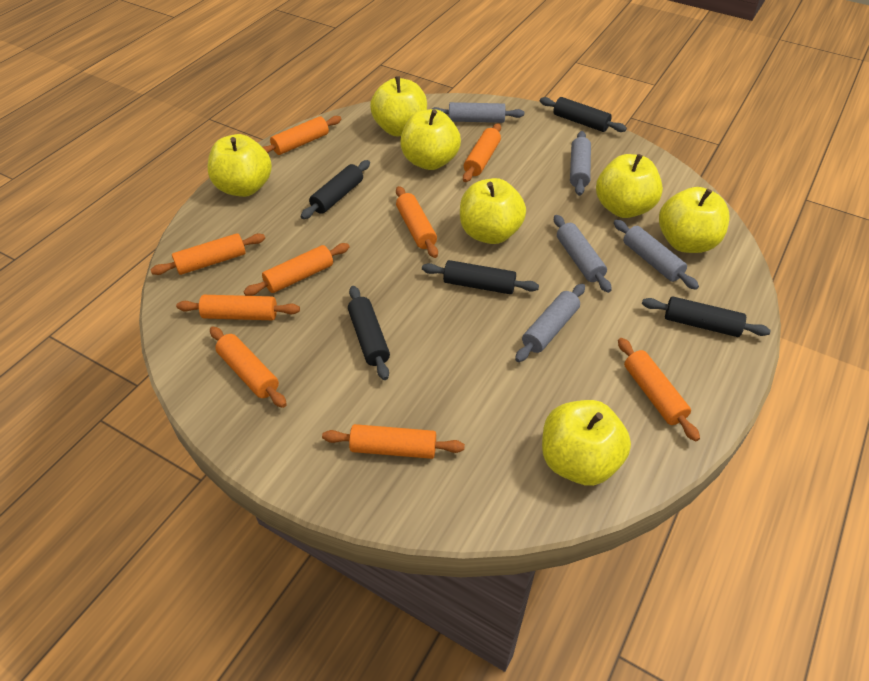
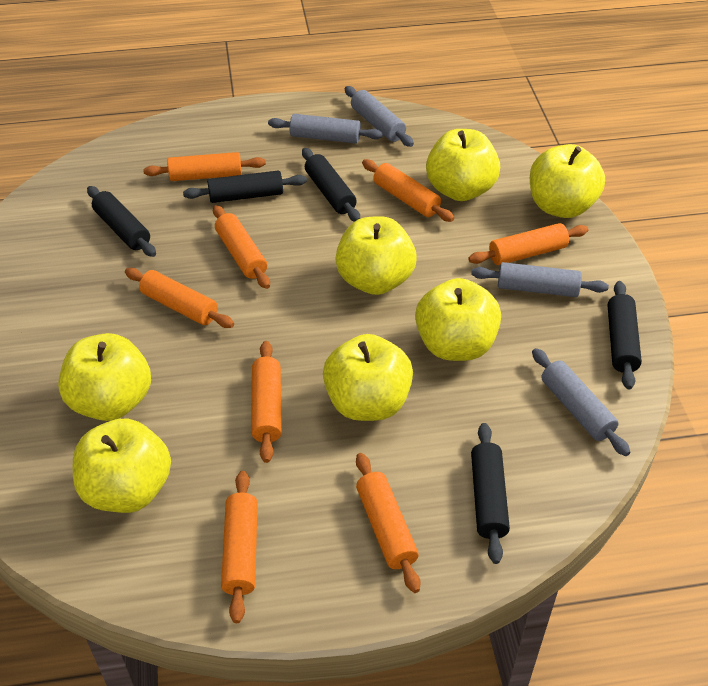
grey rolling pin: 5 -> 4
orange rolling pin: 9 -> 8

